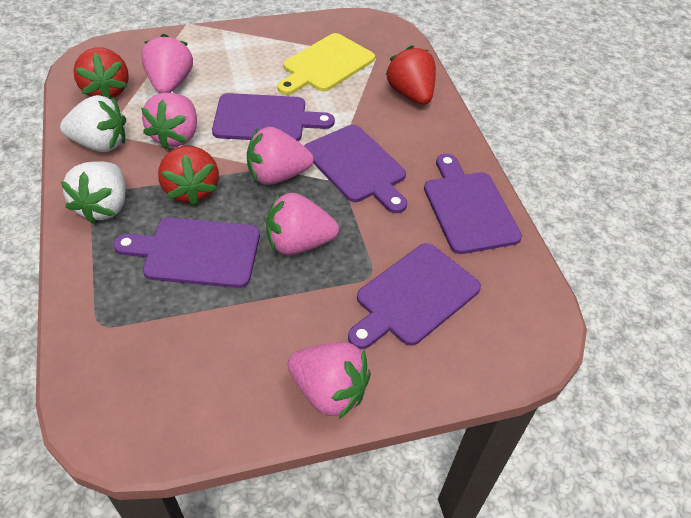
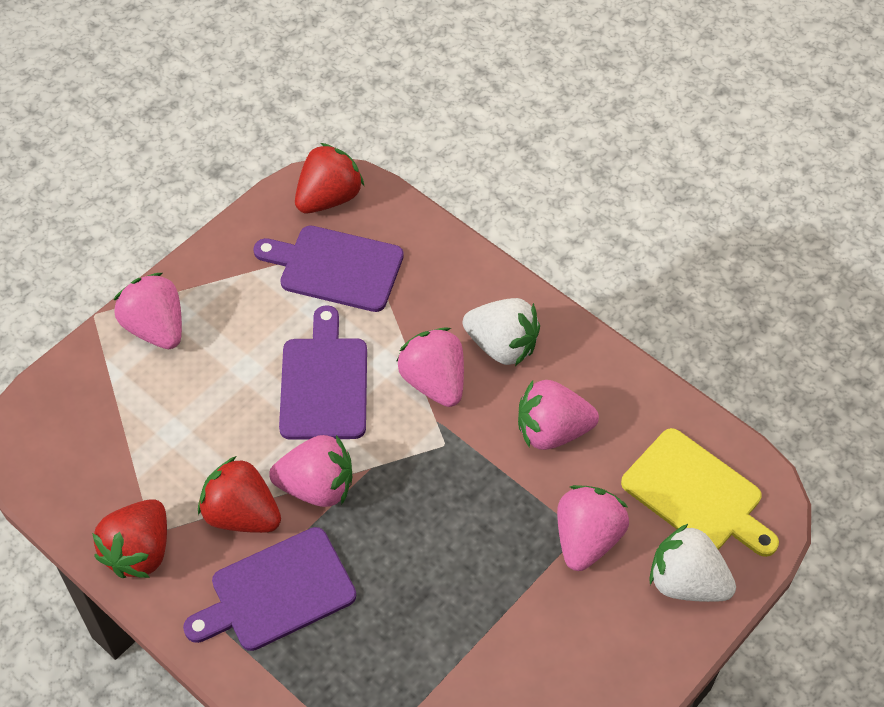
purple cutting board: 5 -> 3

